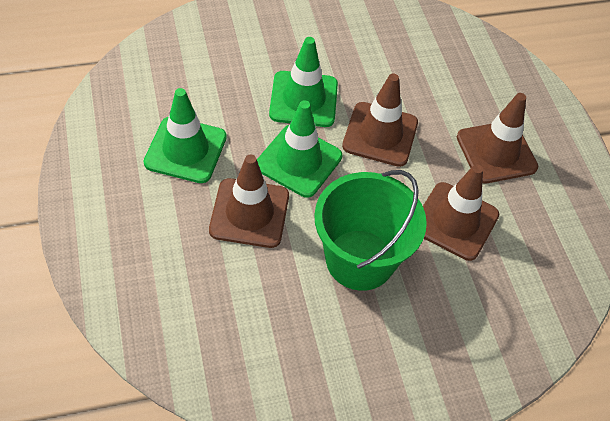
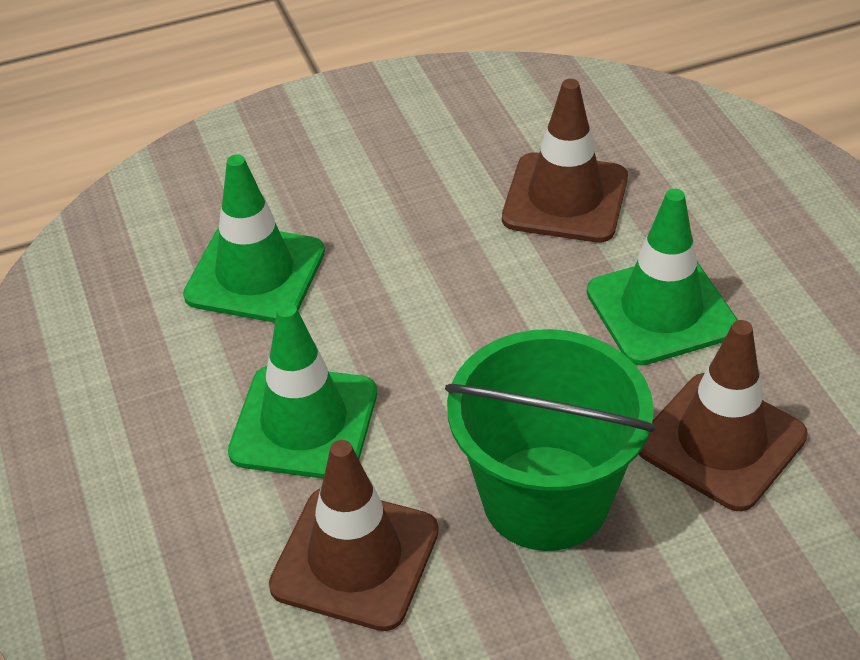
brown traffic cone: 4 -> 3

